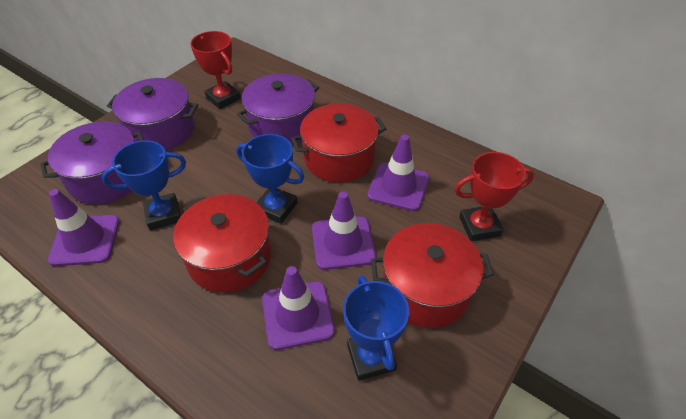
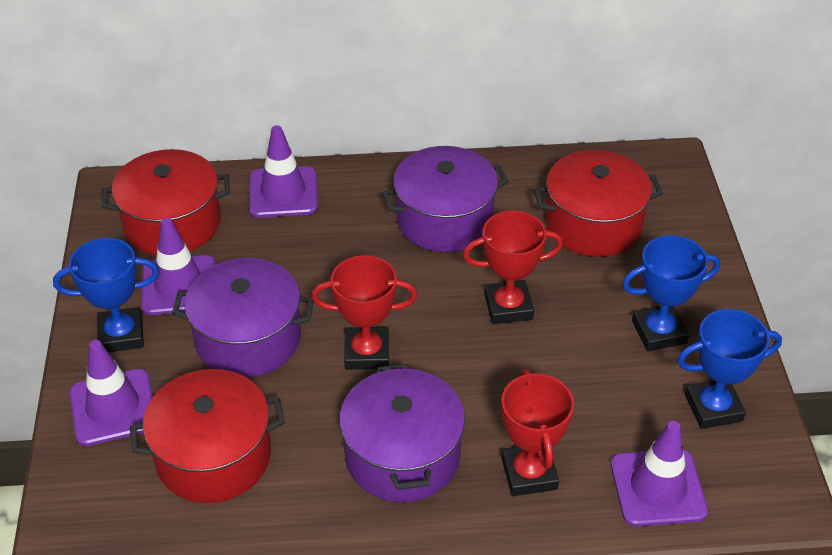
red trophy: 2 -> 3

